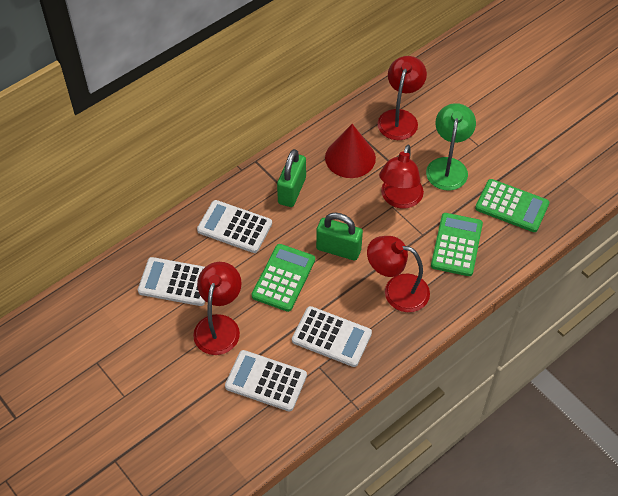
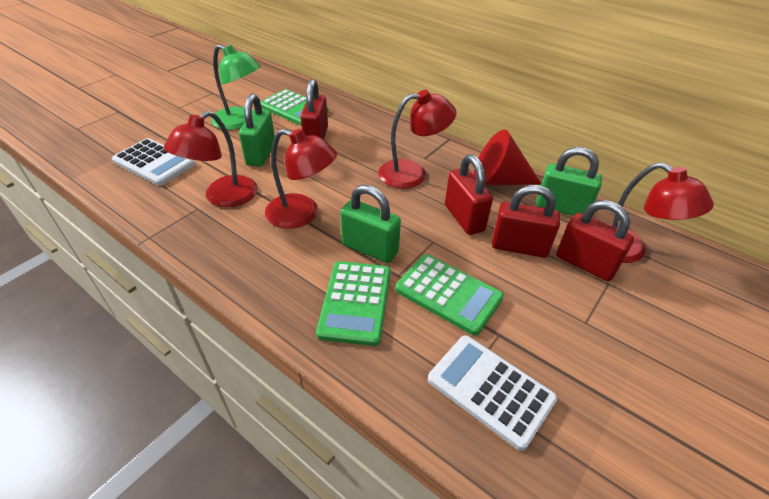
green padlock: 2 -> 3
red padlock: 0 -> 4
white calculator: 4 -> 2

